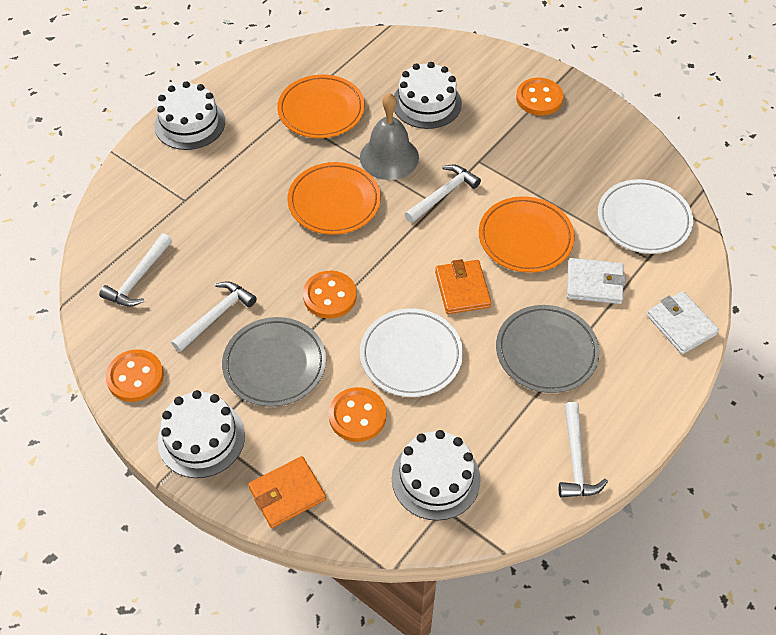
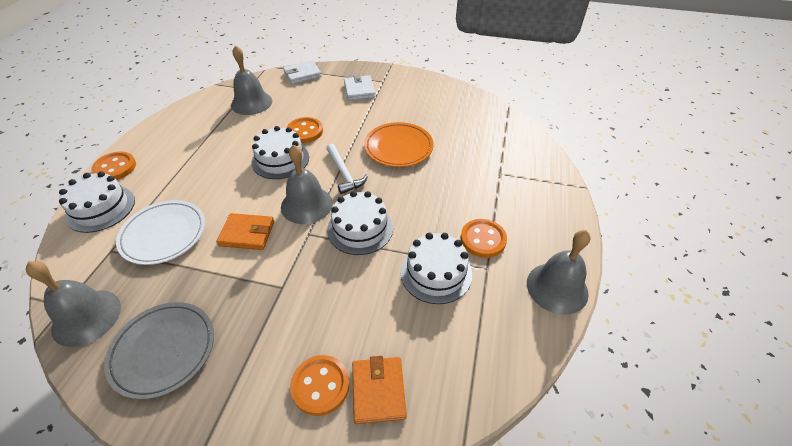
grey bell: 1 -> 4
grey plate: 2 -> 1
orange plate: 3 -> 1
white hammer: 4 -> 1
white plate: 2 -> 1

